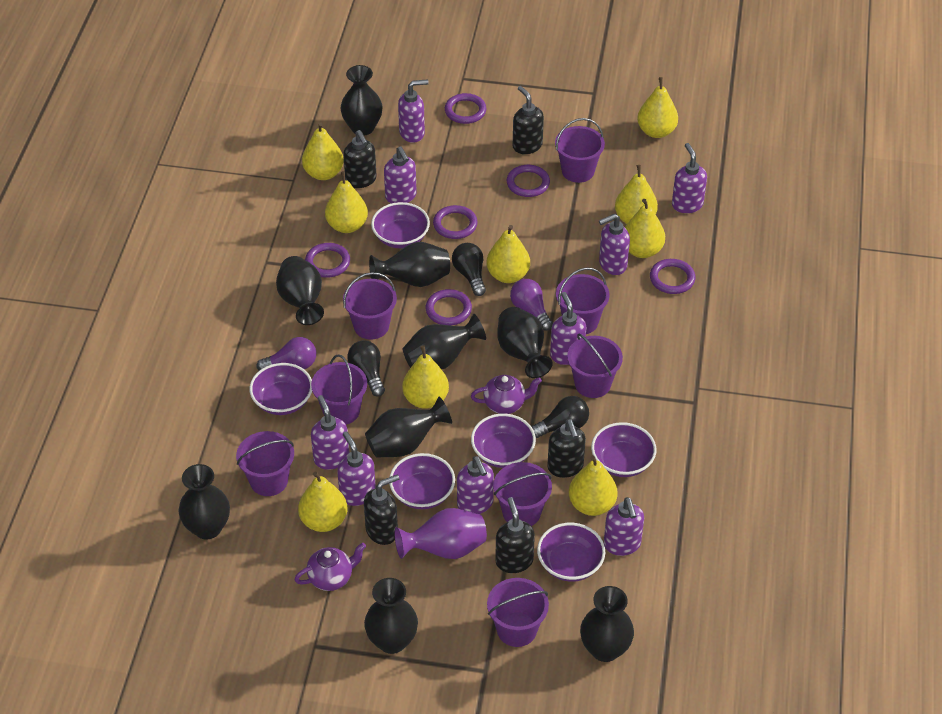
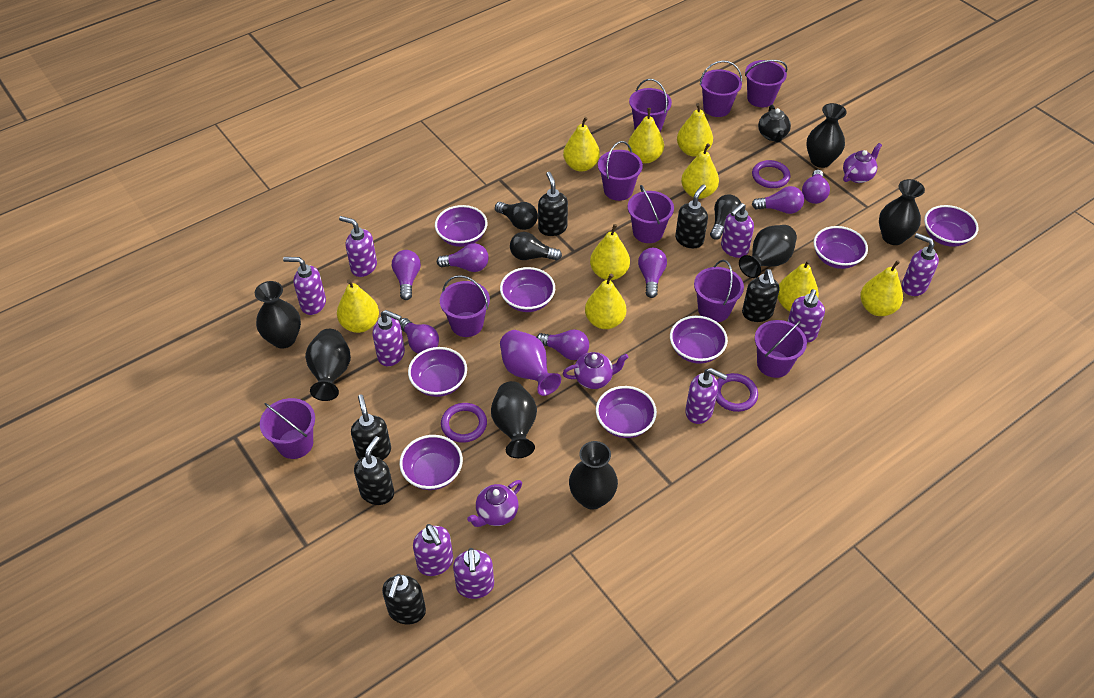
black soap dispenser: 5 -> 6
black teapot: 0 -> 1
black vase: 9 -> 7
purple bowl: 6 -> 8
purple bucket: 8 -> 9
purple light bulb: 2 -> 7
purple ring: 6 -> 3
purple teapot: 2 -> 3

